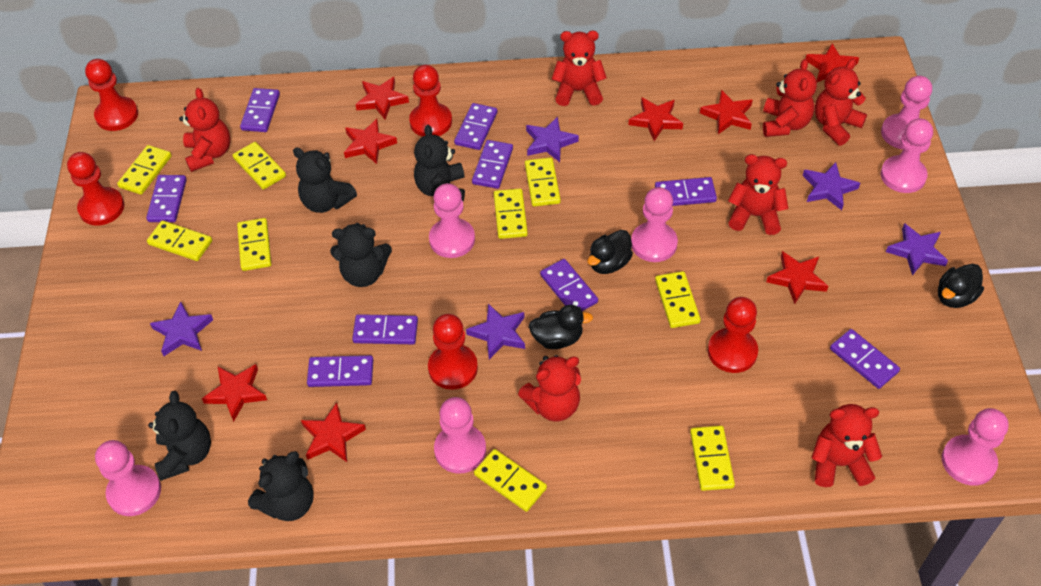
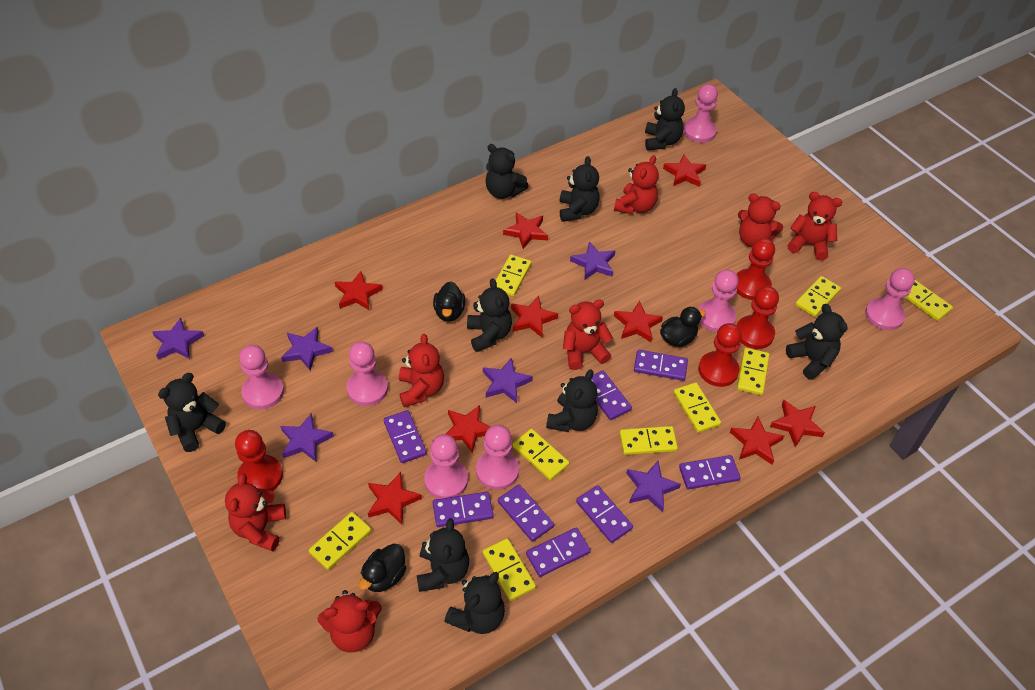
black teddy bear: 5 -> 9
purple domino: 9 -> 8
purple star: 5 -> 6
red pawn: 5 -> 4
red star: 8 -> 9

